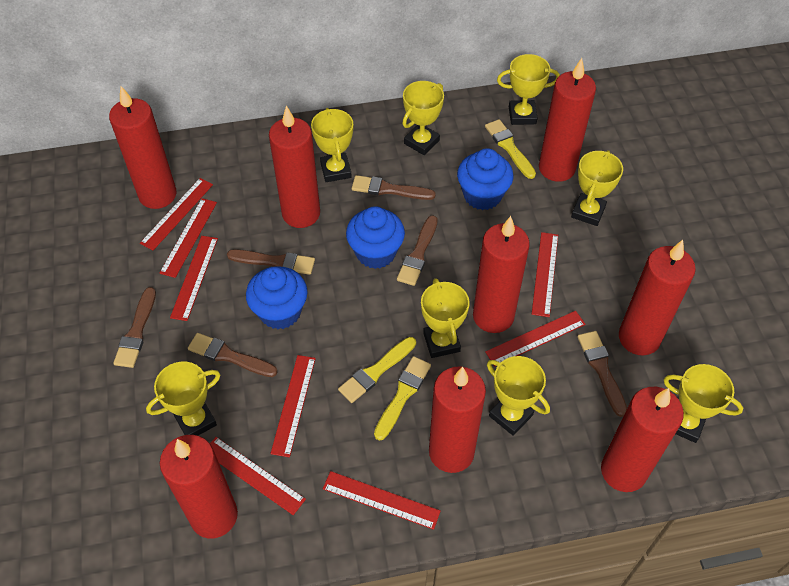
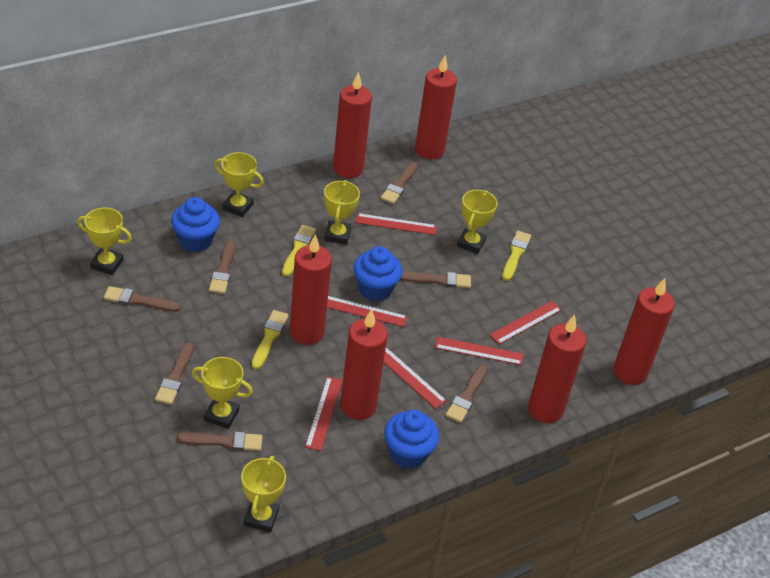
brown brush: 6 -> 7
red candle: 8 -> 6
red ruler: 8 -> 6
yellow trophy: 8 -> 6

